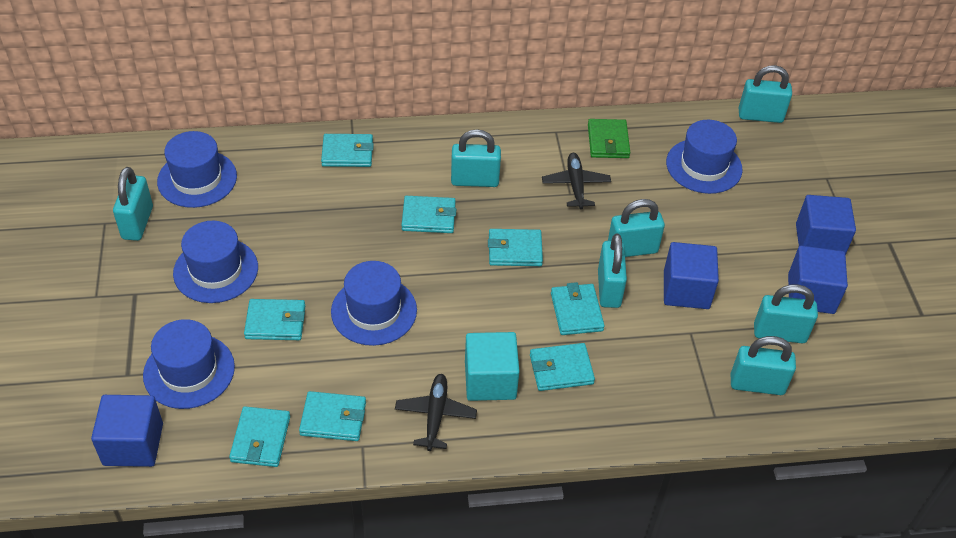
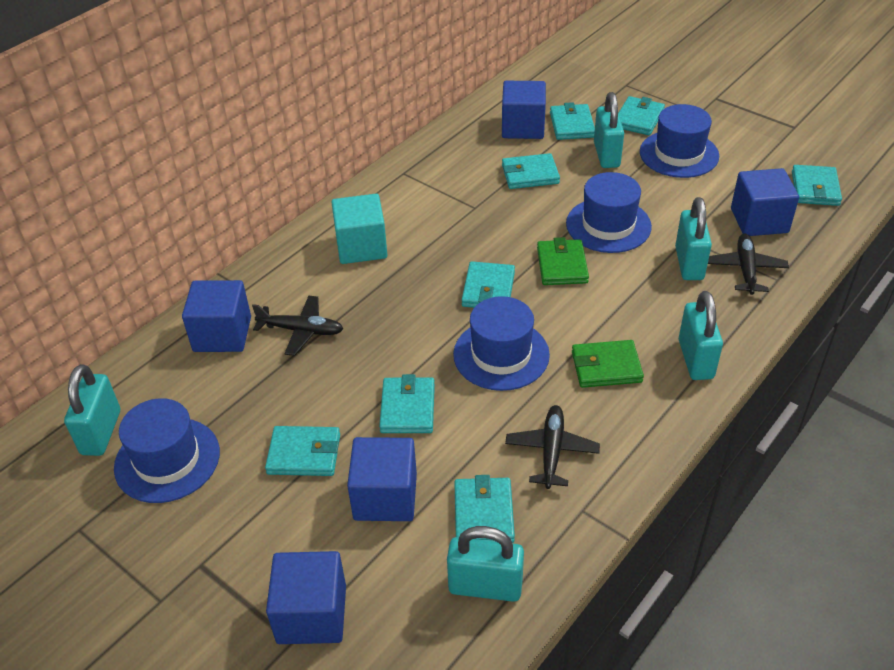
black plane: 2 -> 3
blue cube: 4 -> 5
blue hat: 5 -> 4
green wallet: 1 -> 2
turquoise padlock: 7 -> 5

